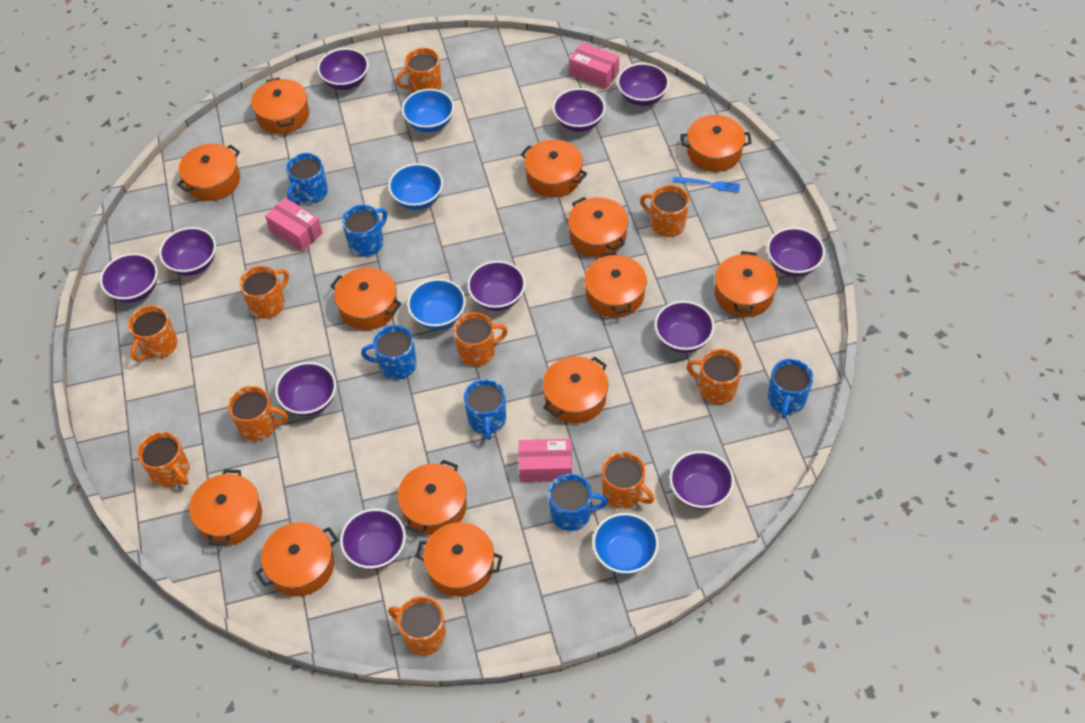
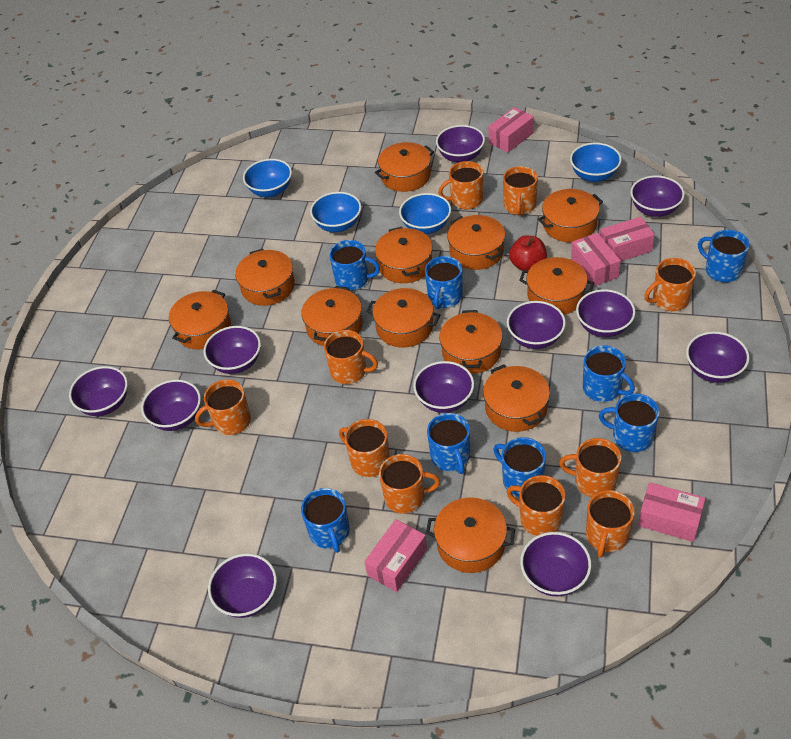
blue fork: 1 -> 0
blue mug: 6 -> 8
orange pot: 13 -> 12
pink box: 3 -> 5
red apple: 0 -> 1

